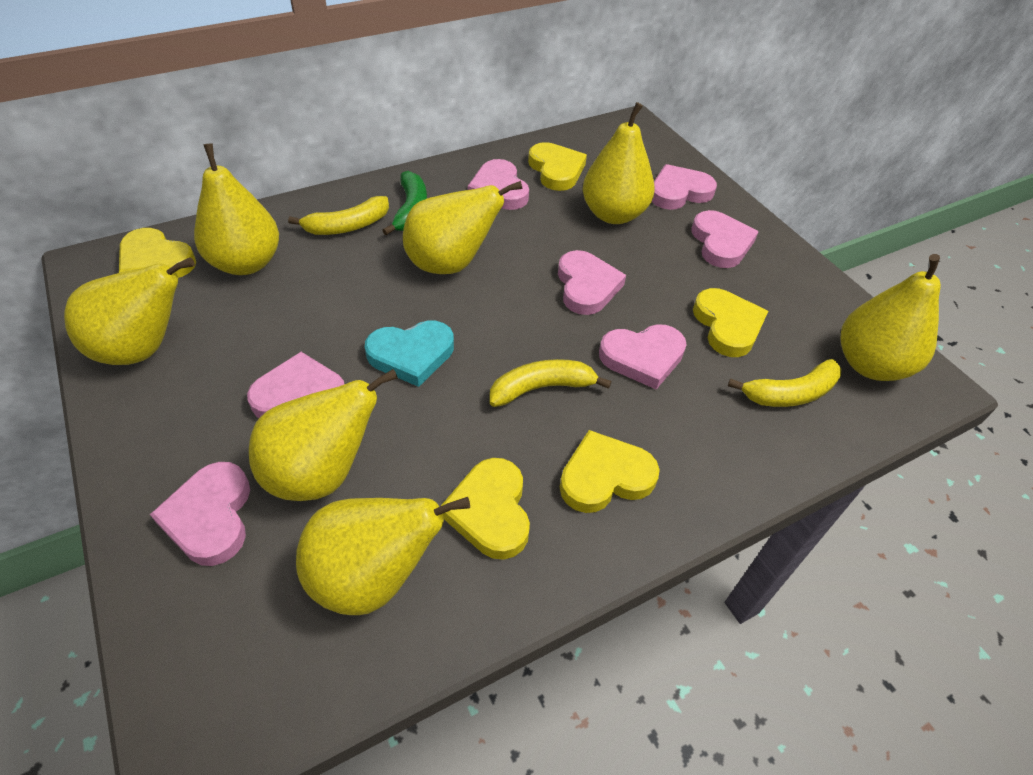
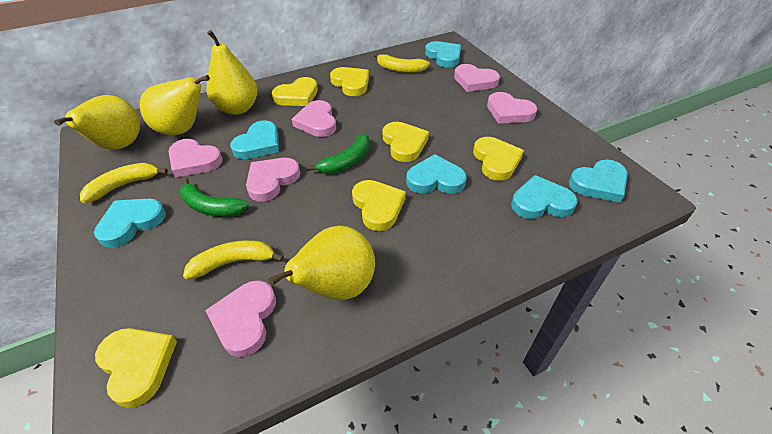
green banana: 1 -> 2
pink heart: 7 -> 6
turquoise heart: 1 -> 6
yellow heart: 5 -> 6
yellow pear: 7 -> 4

